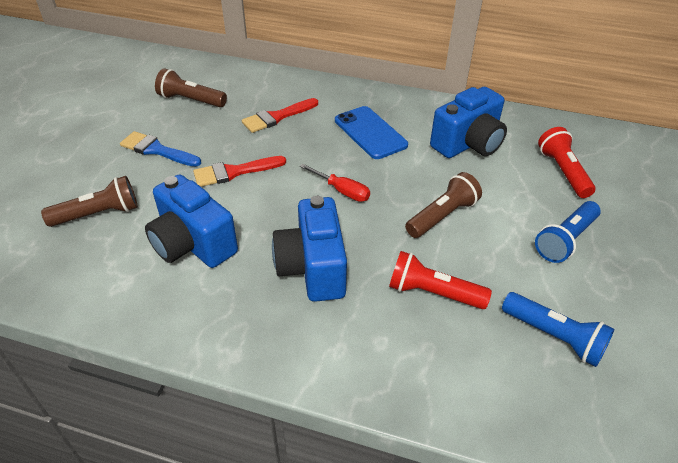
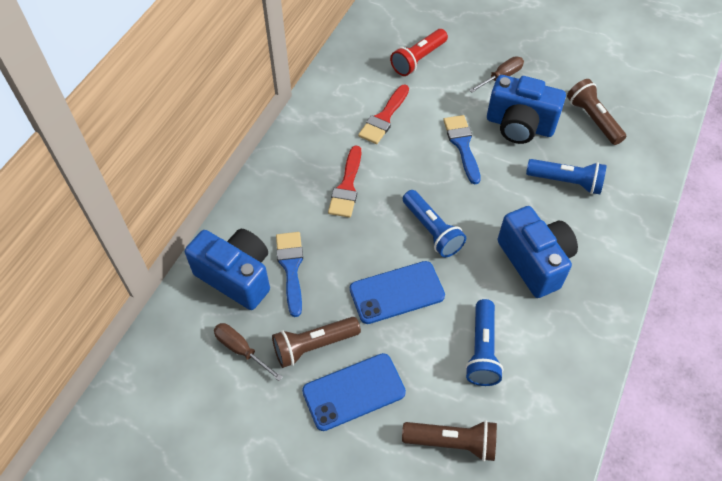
blue brush: 1 -> 2
blue flashlight: 2 -> 3
blue phone: 1 -> 2
brown screwdriver: 0 -> 2
red flashlight: 2 -> 1
red screwdriver: 1 -> 0

